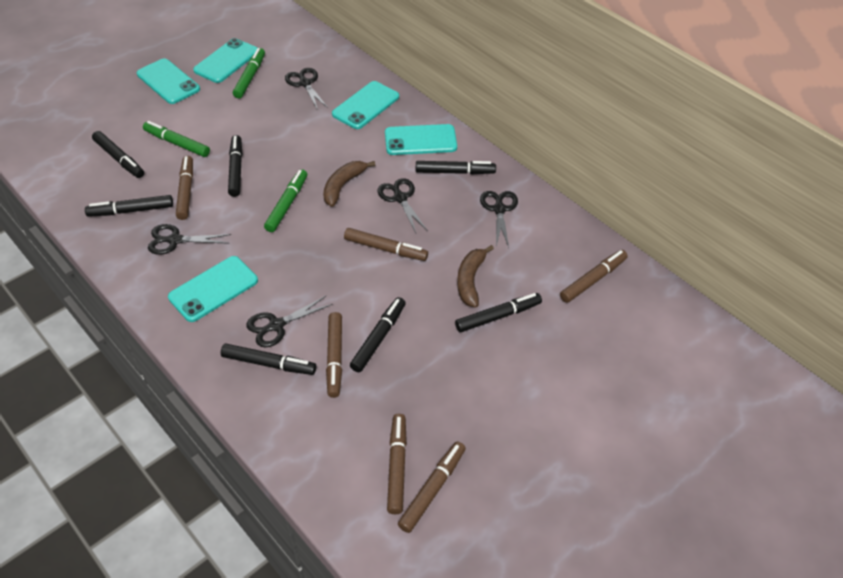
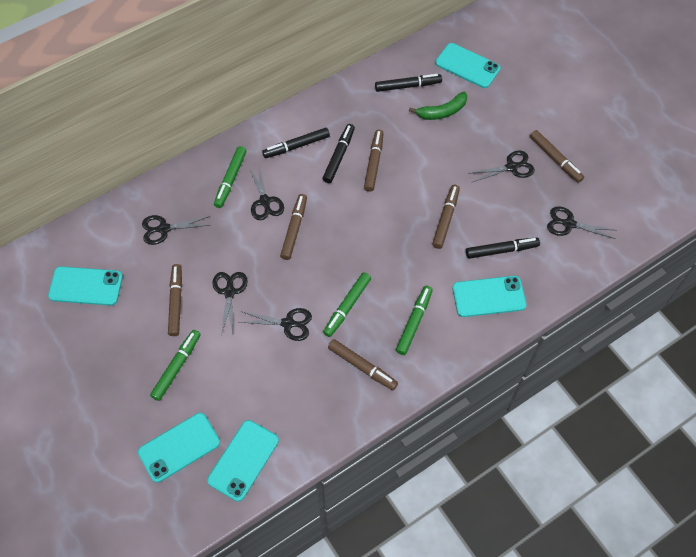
black marker: 7 -> 4
black scissors: 5 -> 6
brown banana: 2 -> 0
green banana: 0 -> 1
green marker: 3 -> 4

